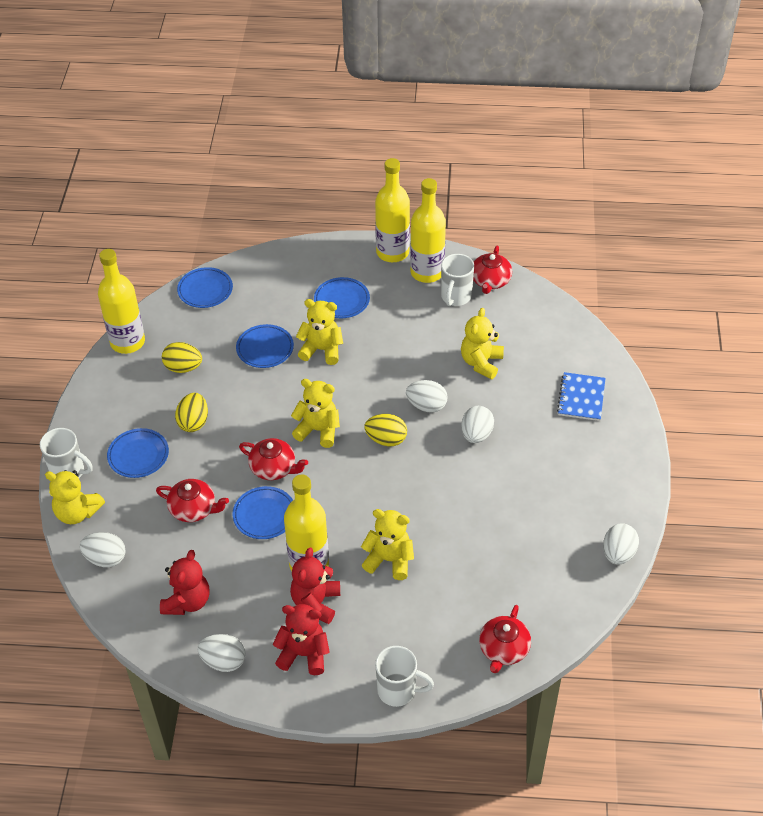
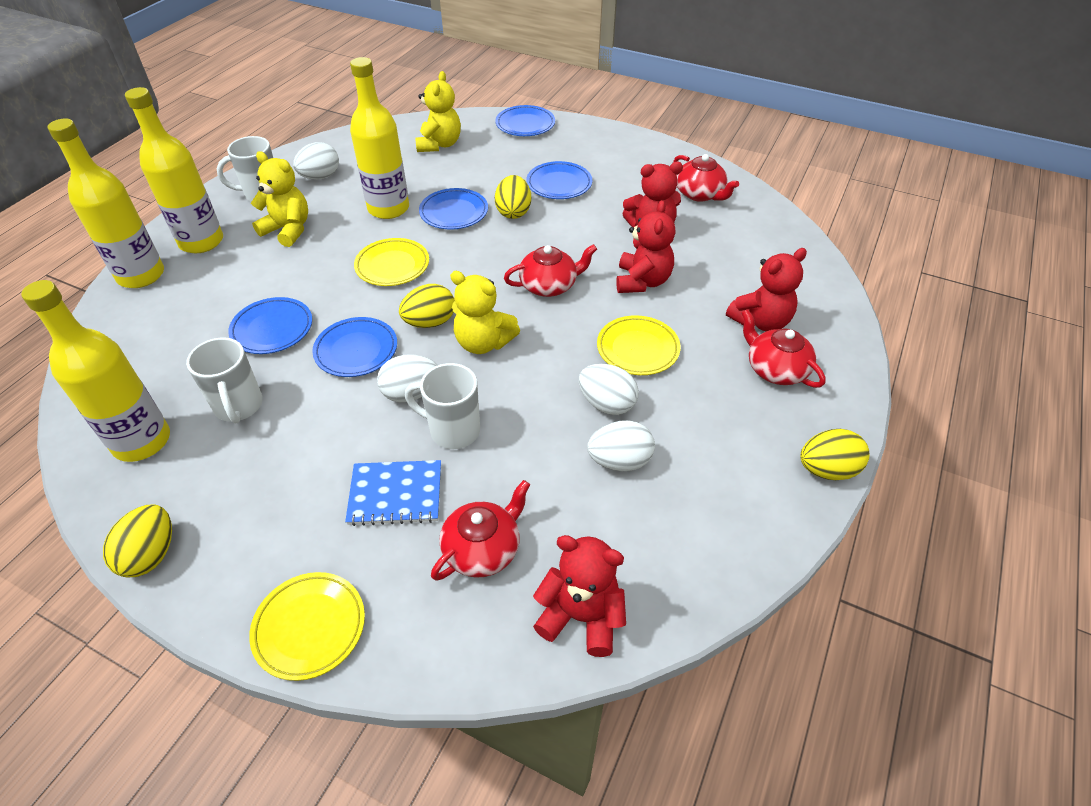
red teddy bear: 3 -> 4
white egg: 5 -> 4
yellow egg: 3 -> 4
yellow plate: 0 -> 3
yellow teddy bear: 5 -> 3

